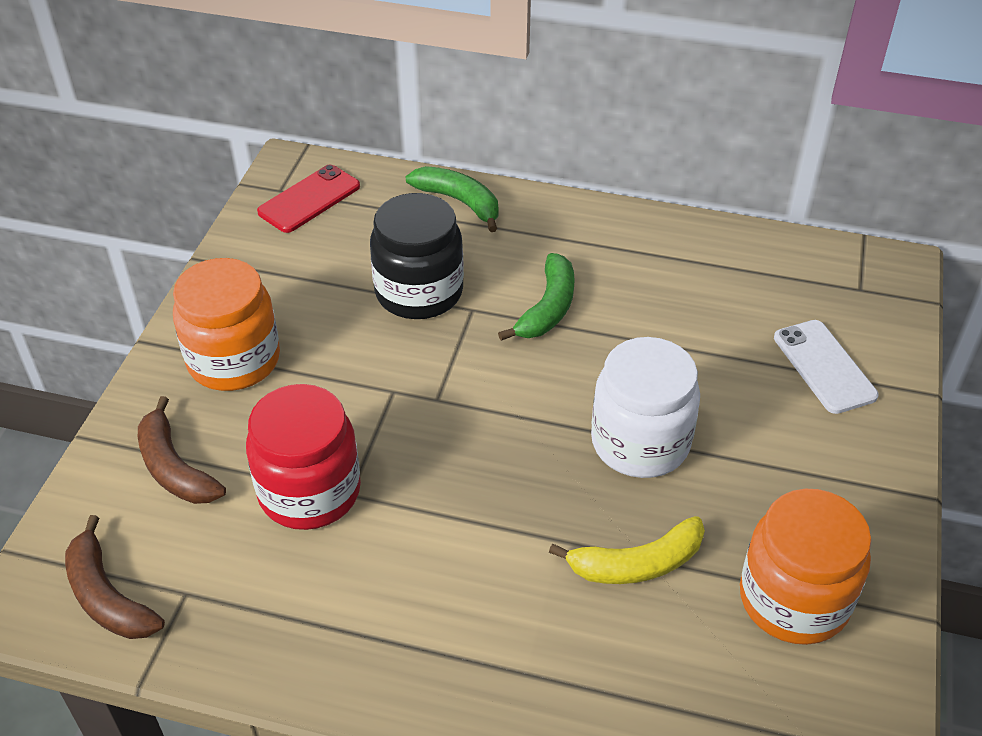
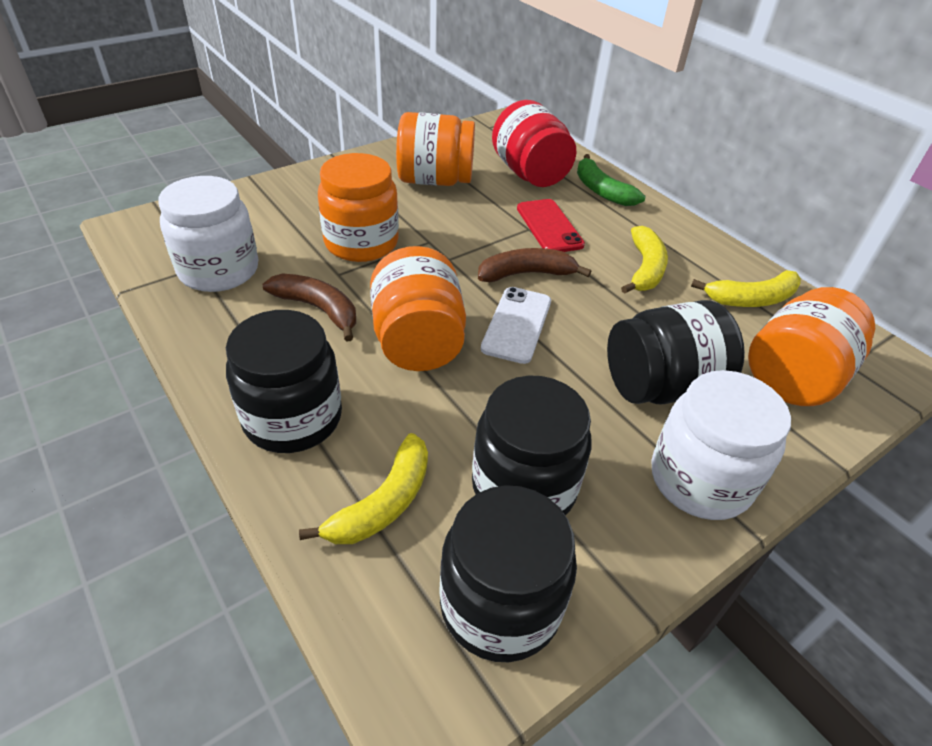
black jar: 1 -> 4
green banana: 2 -> 1
orange jar: 2 -> 4
white jar: 1 -> 2
yellow banana: 1 -> 3

